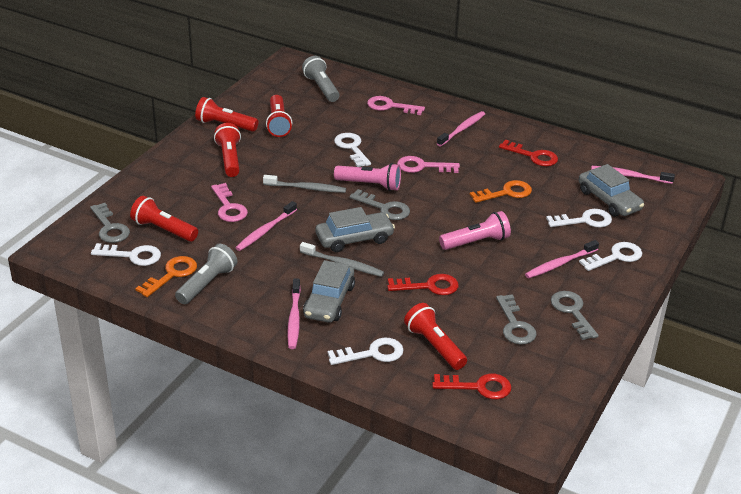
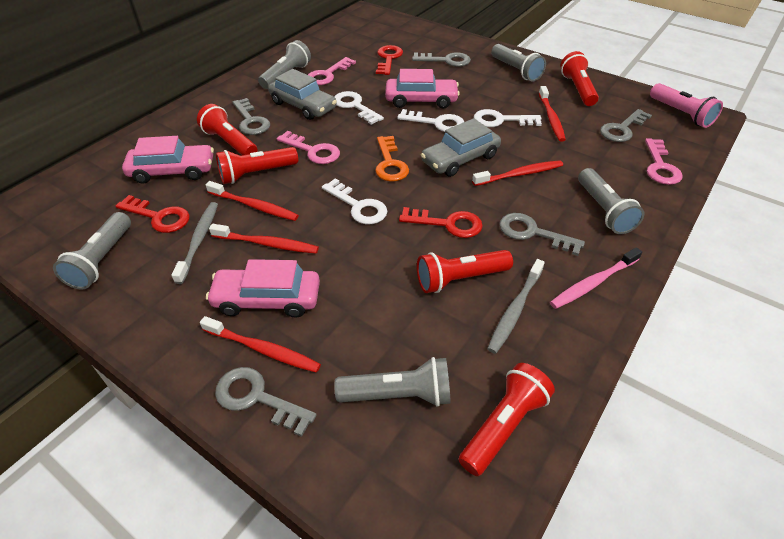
grey car: 3 -> 2
grey flashlight: 2 -> 5
grey key: 4 -> 5
orange key: 2 -> 1
pink car: 0 -> 3
pink flashlight: 2 -> 1
pink toothbrush: 5 -> 1
red toothbrush: 0 -> 5
white key: 5 -> 4

